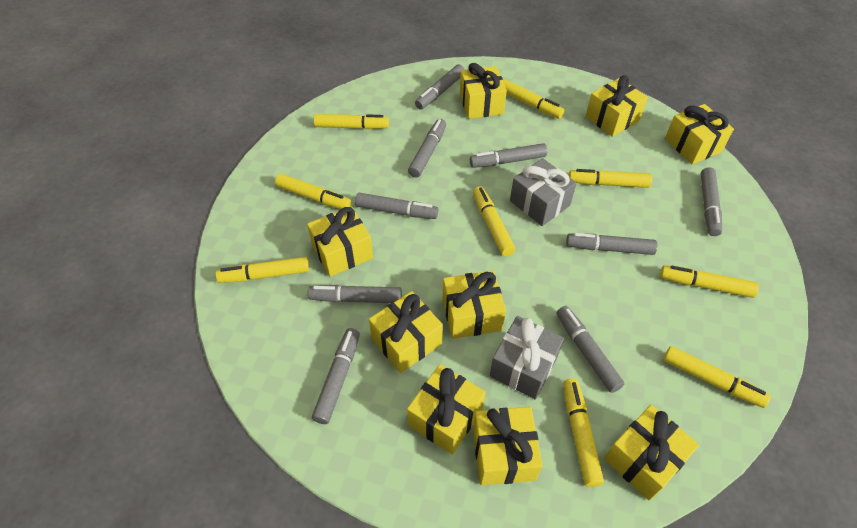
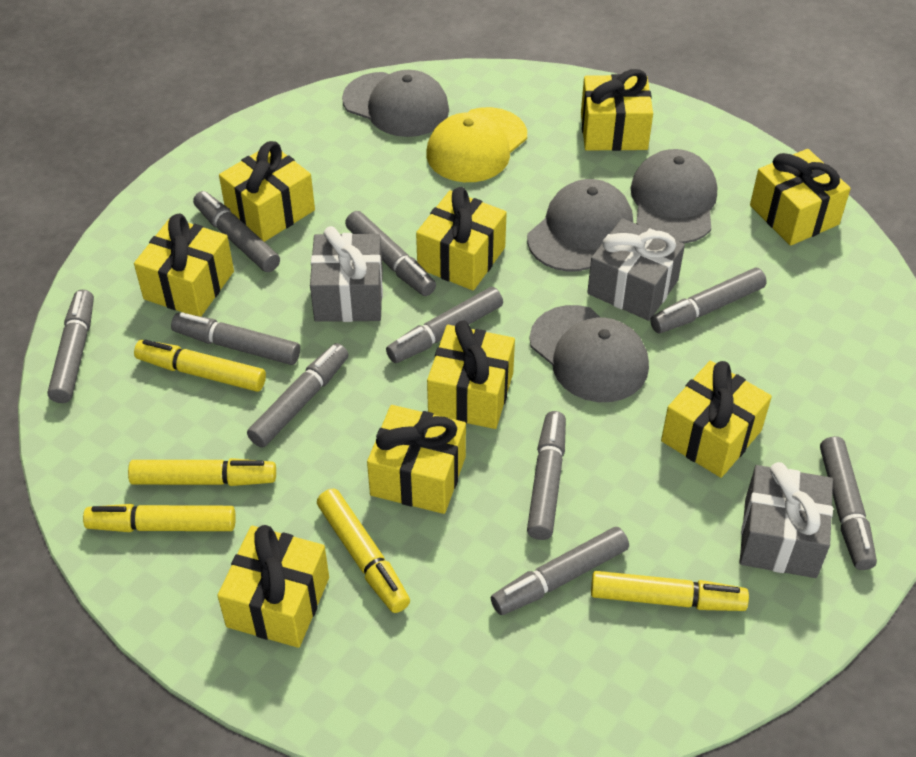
grey cap: 0 -> 4
grey gift: 2 -> 3
grey marker: 9 -> 10
yellow cap: 0 -> 1
yellow marker: 9 -> 5

